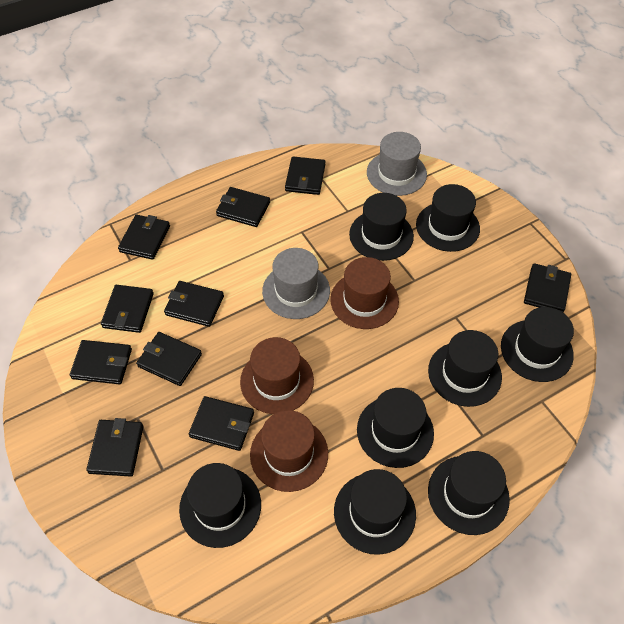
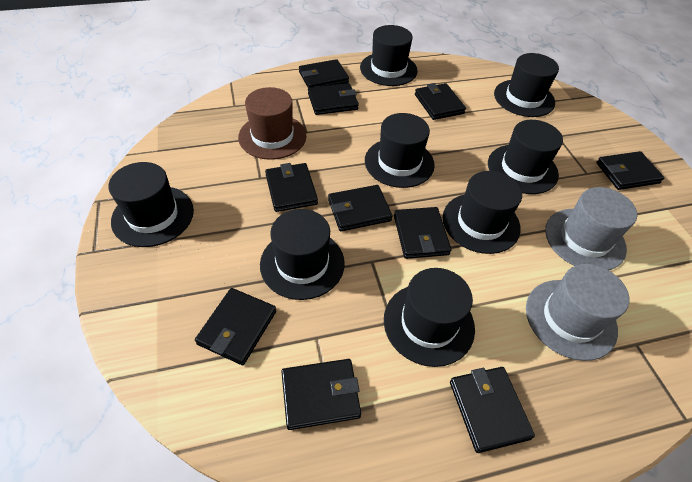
brown hat: 3 -> 1

